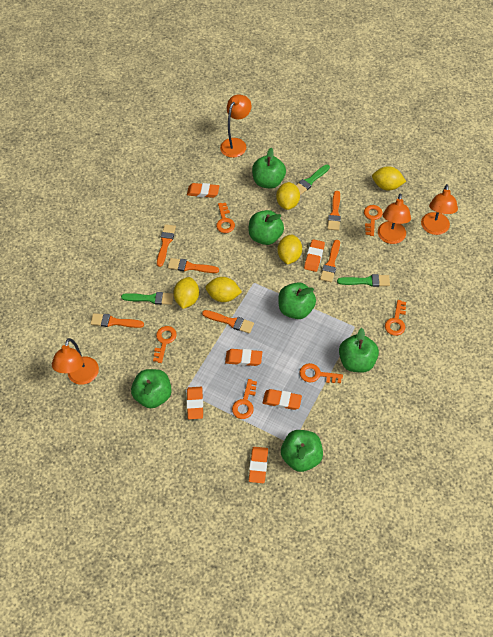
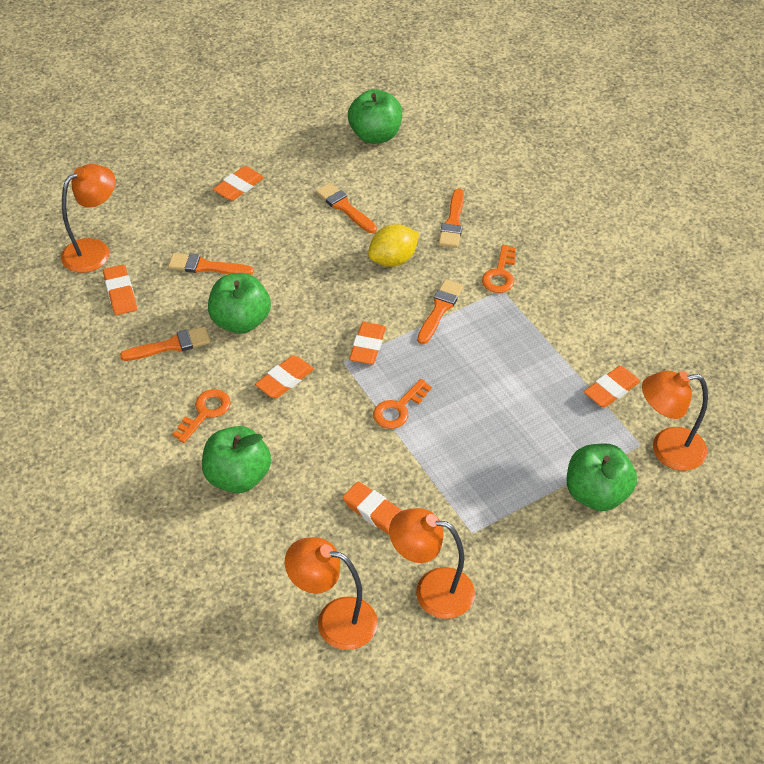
green apple: 6 -> 4
green brush: 3 -> 0
orange brush: 6 -> 5
orange key: 6 -> 3
yellow lemon: 5 -> 1

